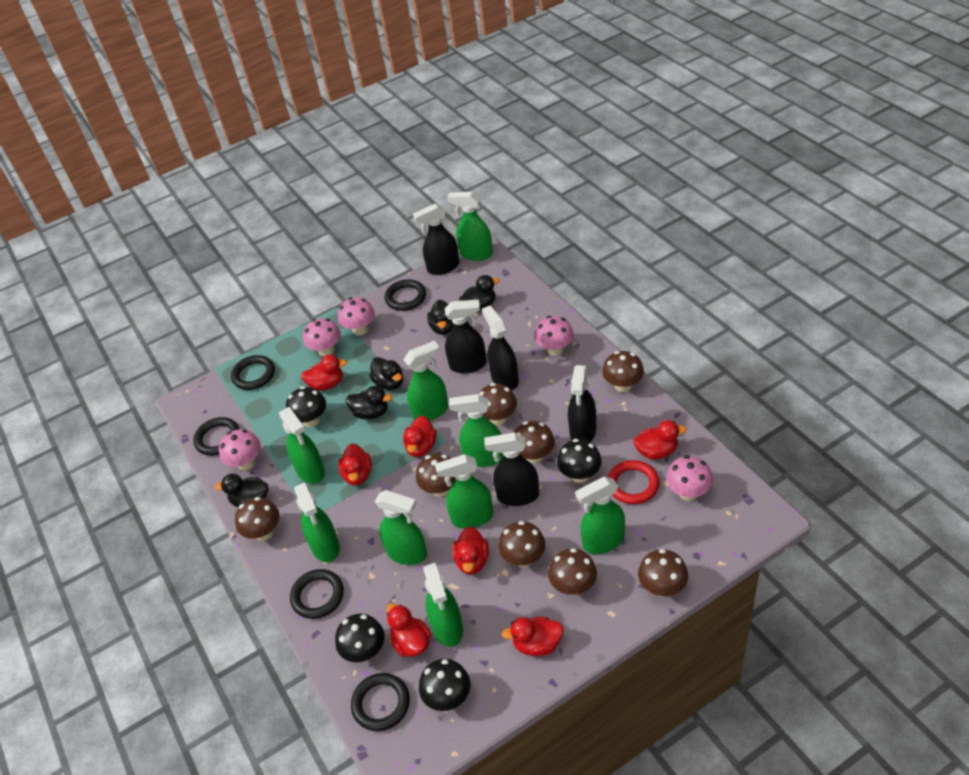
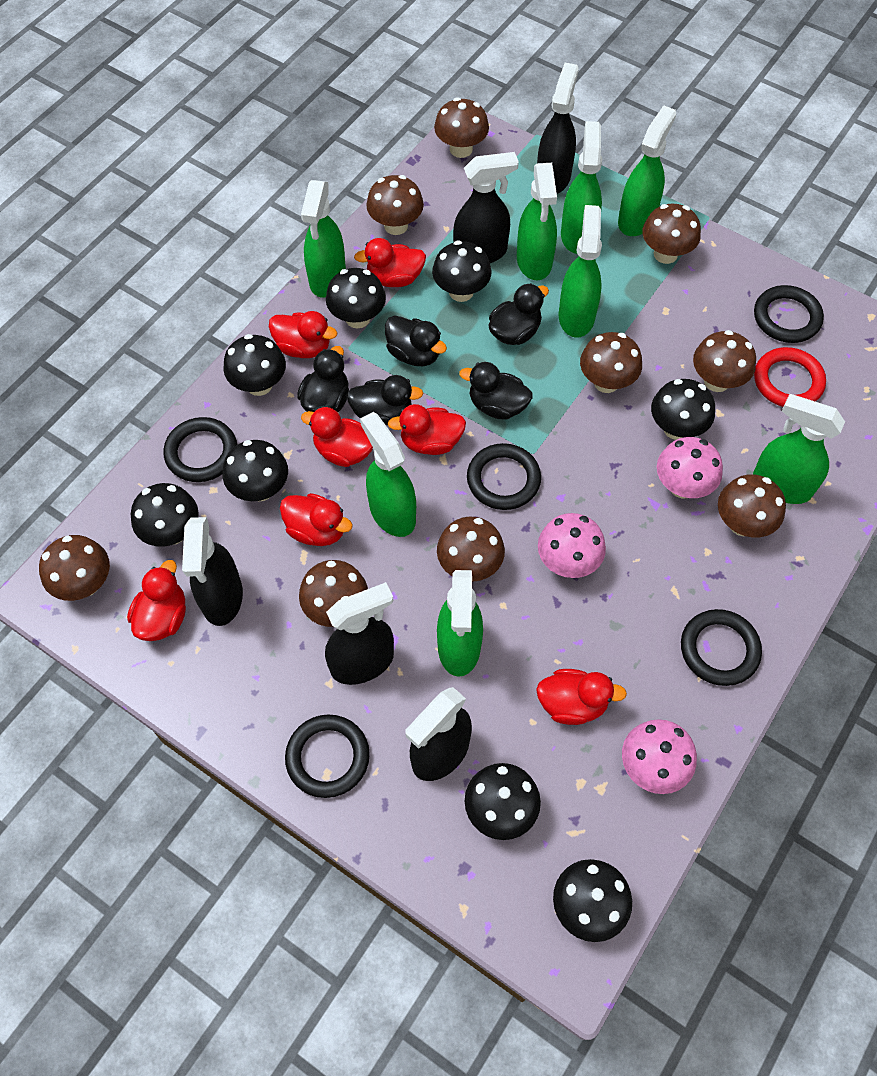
black mushroom: 4 -> 8
brown mushroom: 8 -> 9
green spray bottle: 9 -> 8
pink mushroom: 5 -> 3

